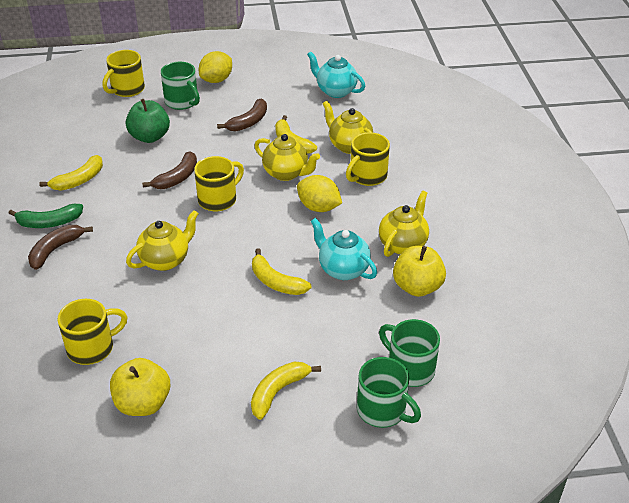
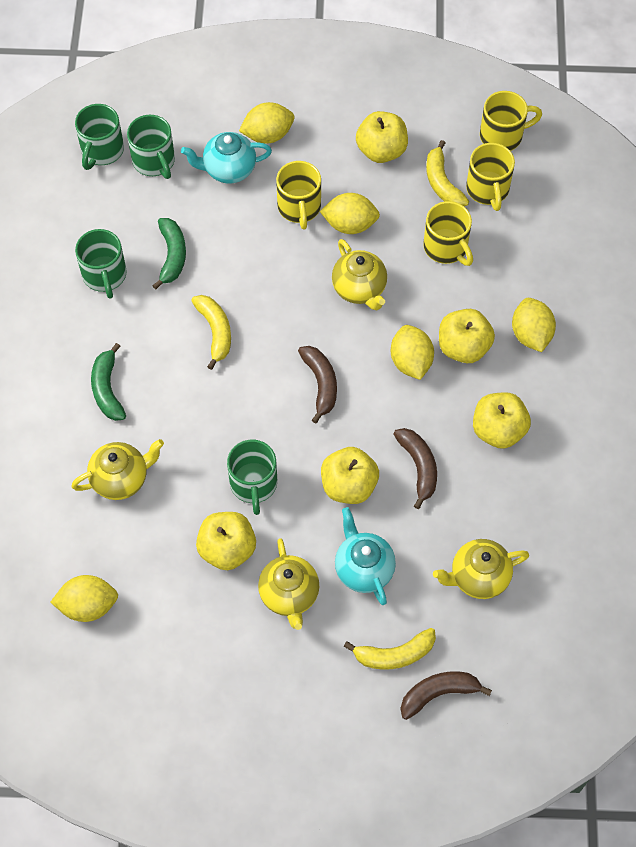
green apple: 1 -> 0
green banana: 1 -> 2
green mug: 3 -> 4
yellow apple: 2 -> 5
yellow banana: 4 -> 3
yellow lemon: 2 -> 5

